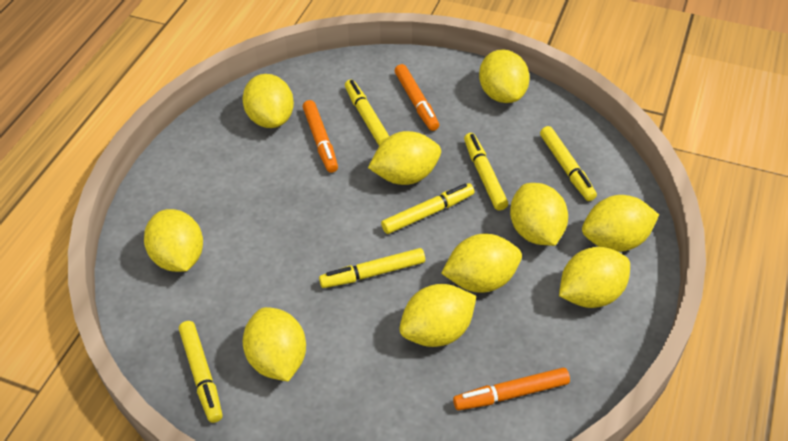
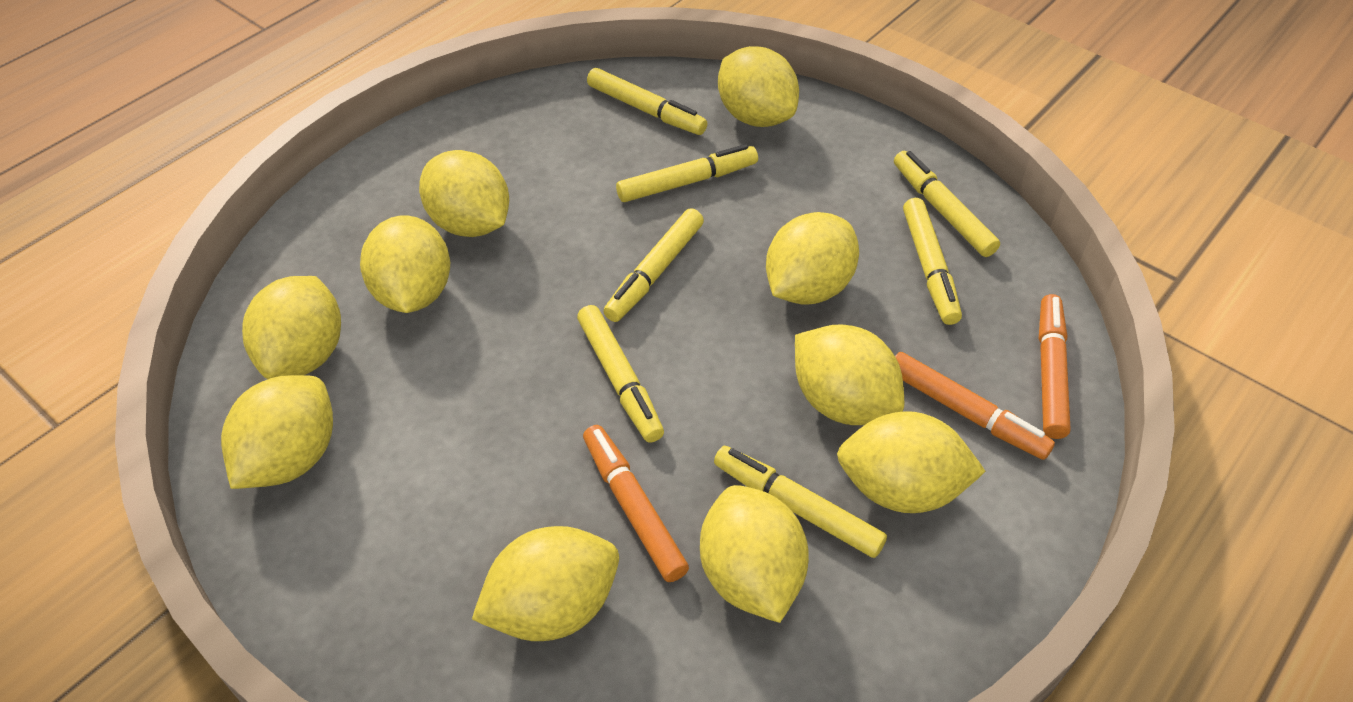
yellow marker: 6 -> 7

